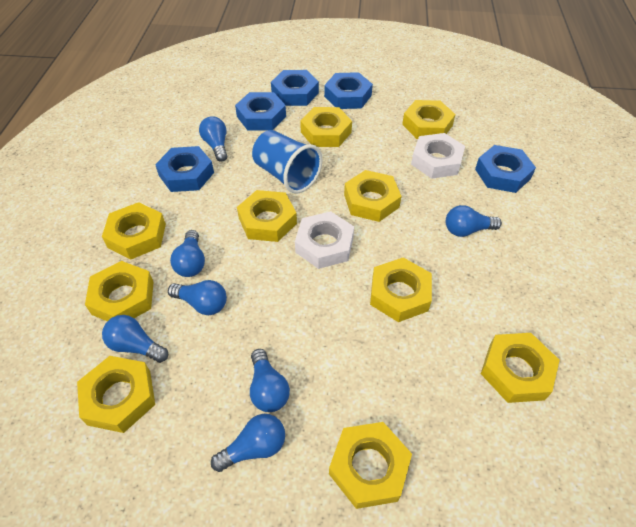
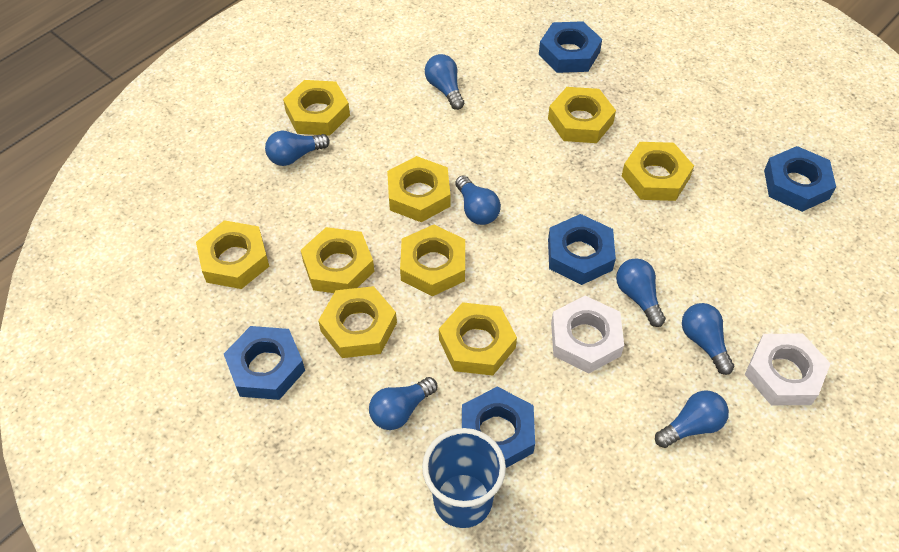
yellow nut: 10 -> 9

